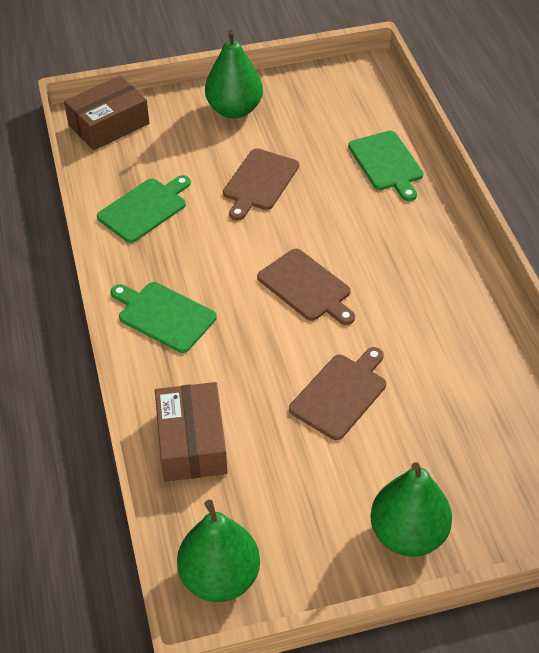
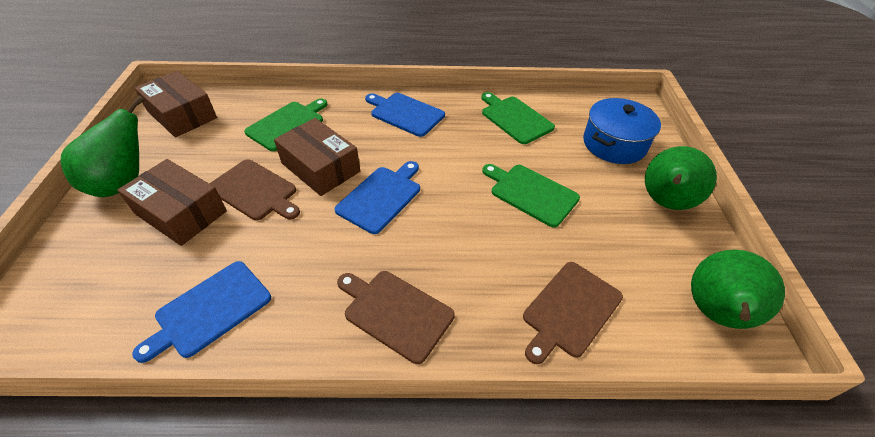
blue cutting board: 0 -> 3
blue pot: 0 -> 1
brown box: 2 -> 3

